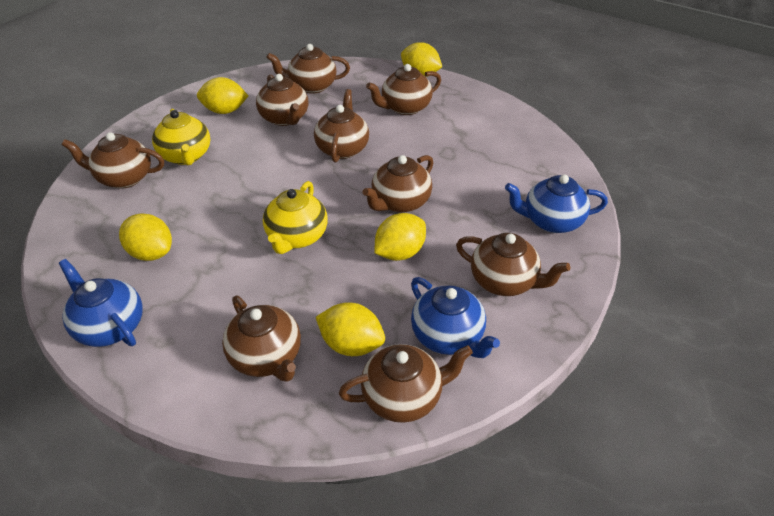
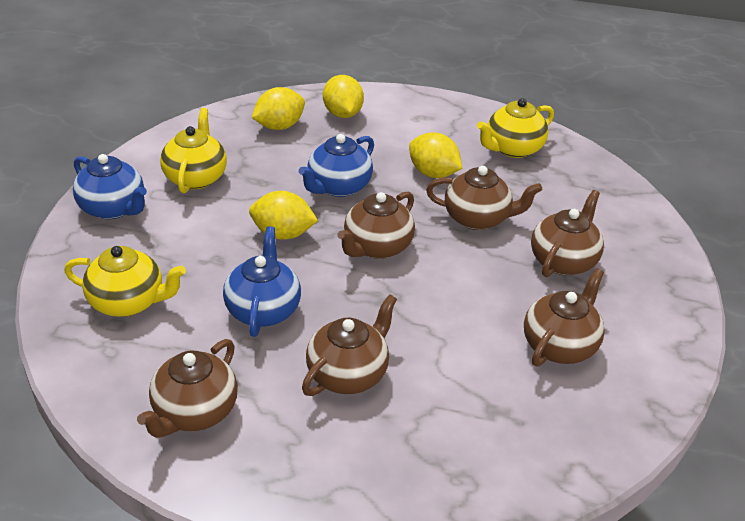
brown teapot: 9 -> 6
yellow lemon: 5 -> 4
yellow teapot: 2 -> 3

